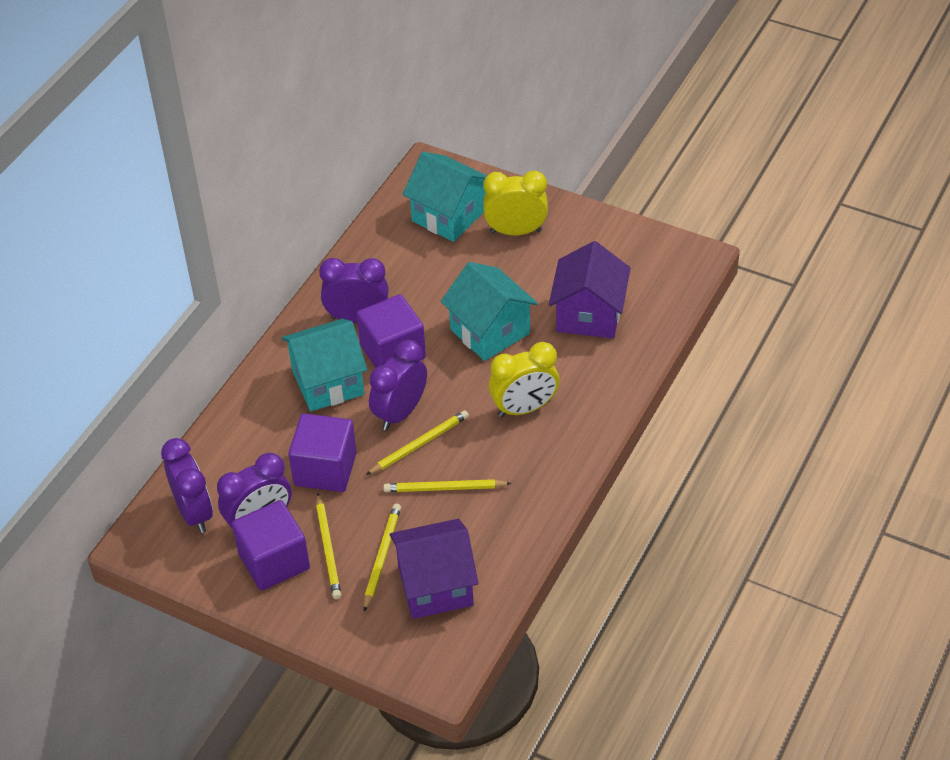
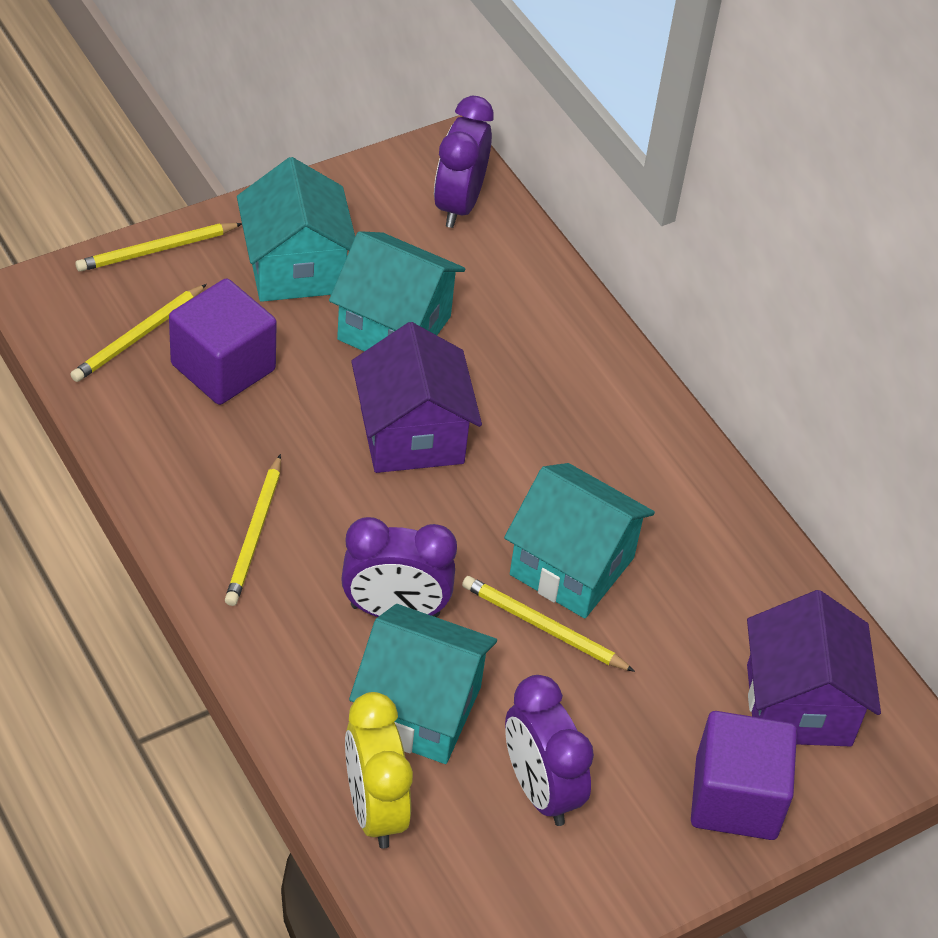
purple clock: 4 -> 3
purple cube: 3 -> 2
turquoise house: 3 -> 4
yellow clock: 2 -> 1

